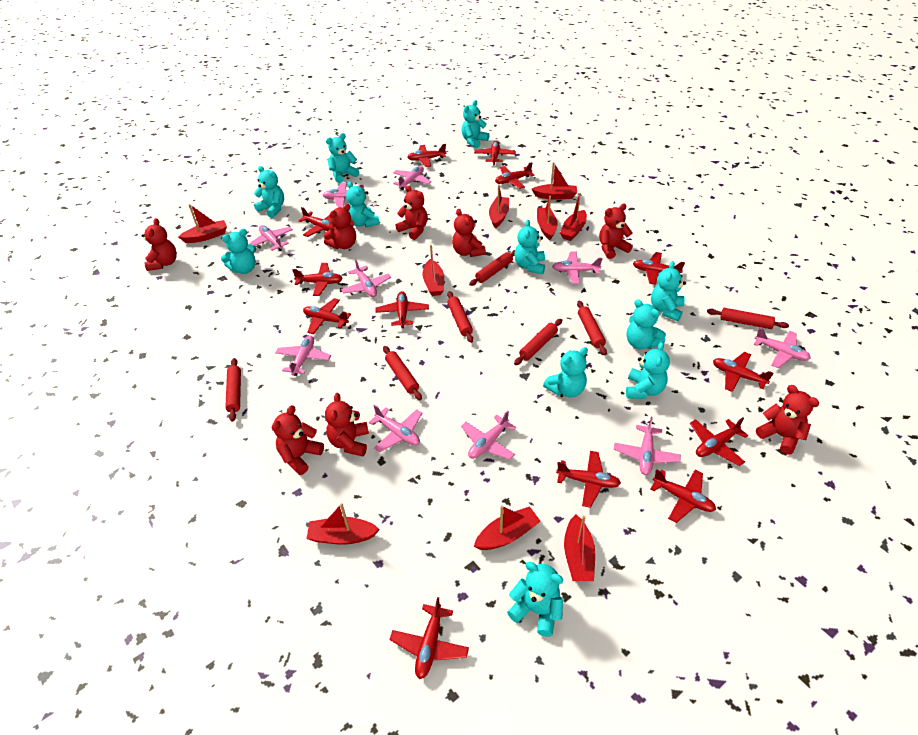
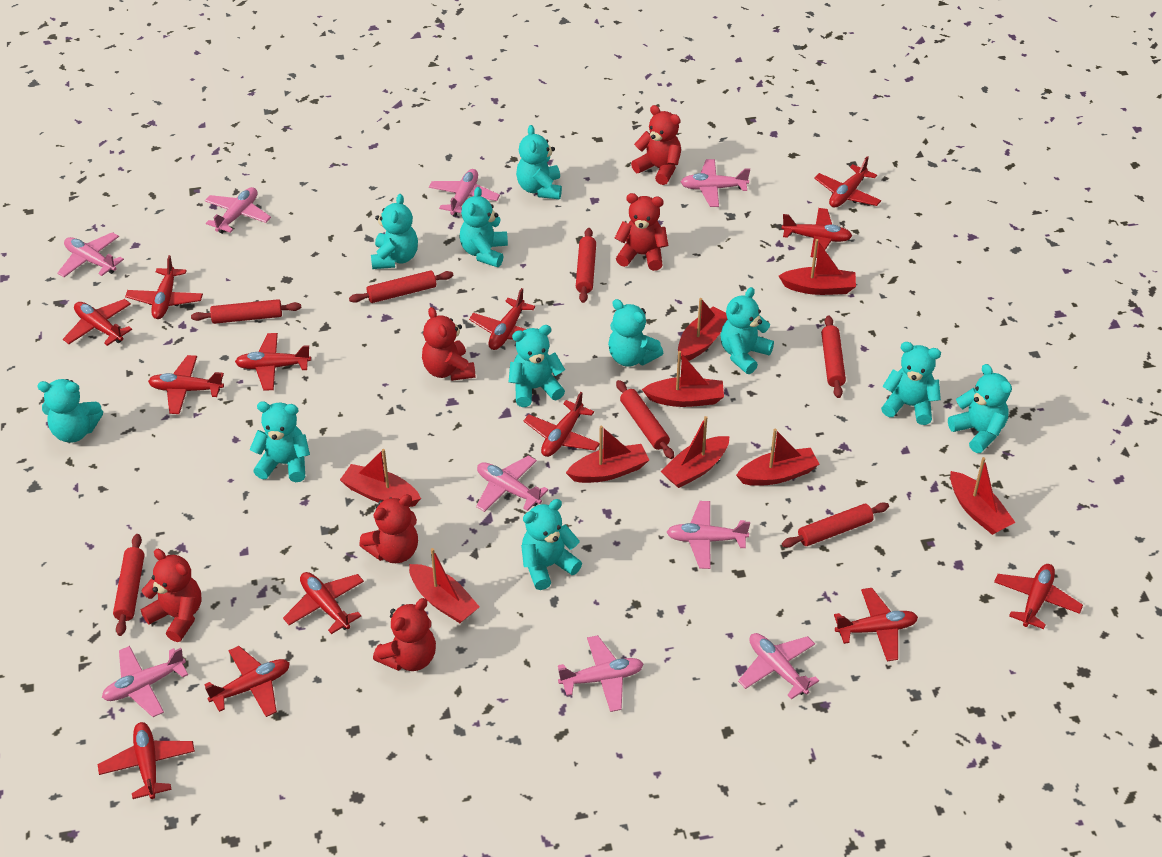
pink plane: 10 -> 9
red teddy bear: 8 -> 6

